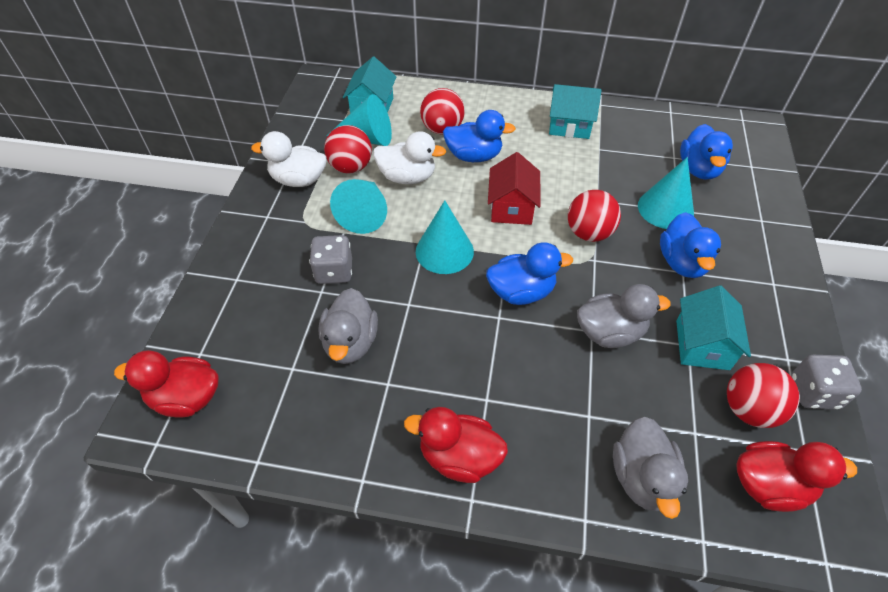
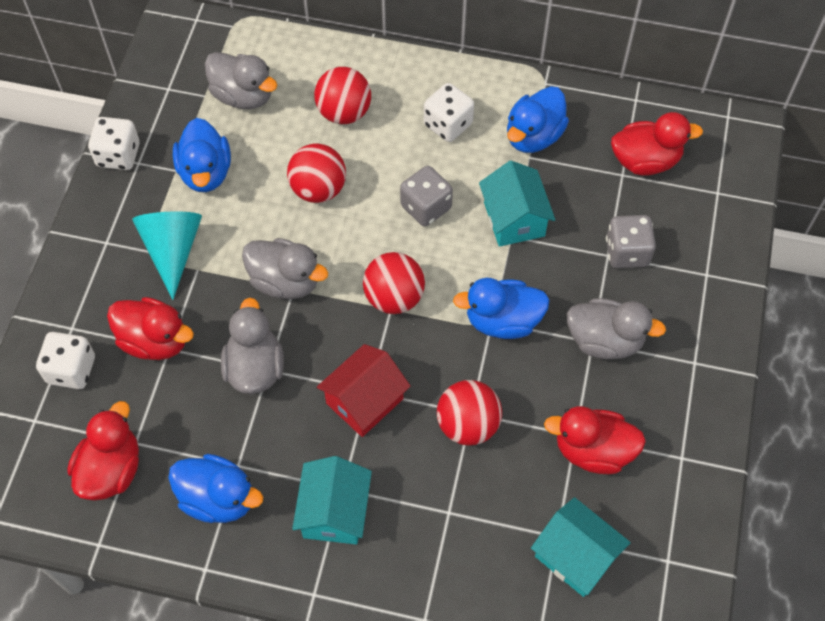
grey duck: 3 -> 4
red duck: 3 -> 4
turquoise cone: 4 -> 1
white dice: 0 -> 3
white duck: 2 -> 0

